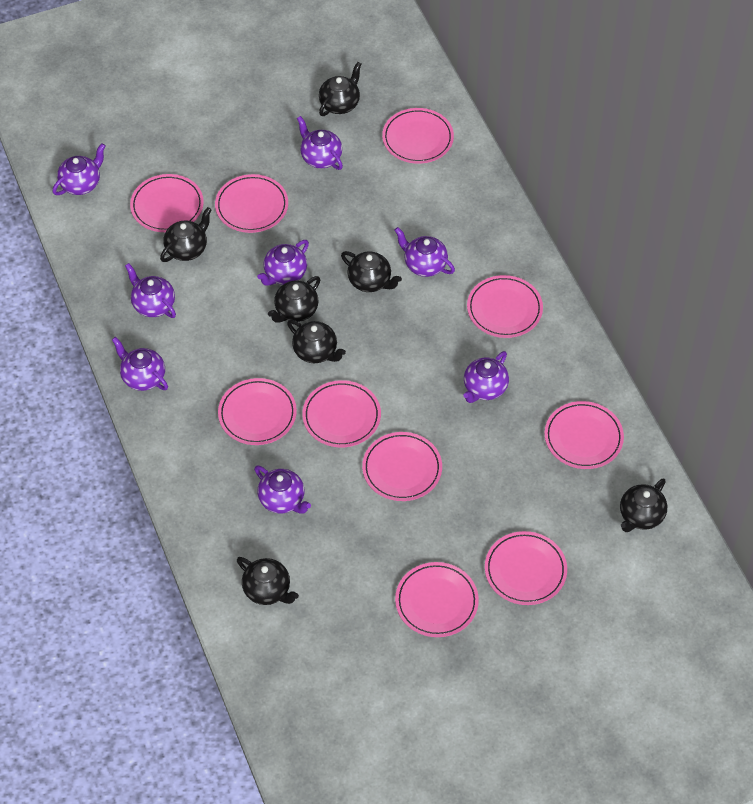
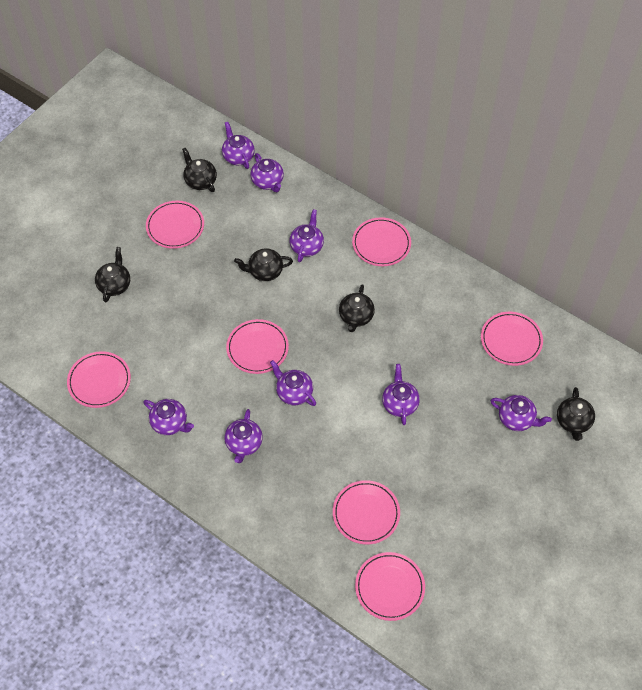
black teapot: 7 -> 5
pink plate: 10 -> 7

